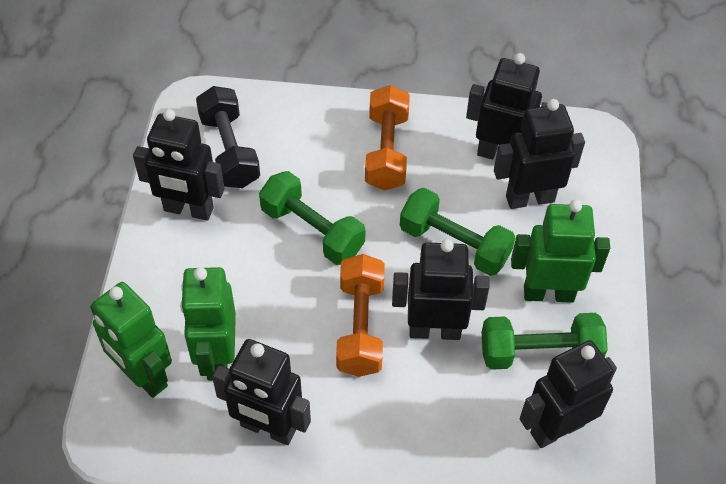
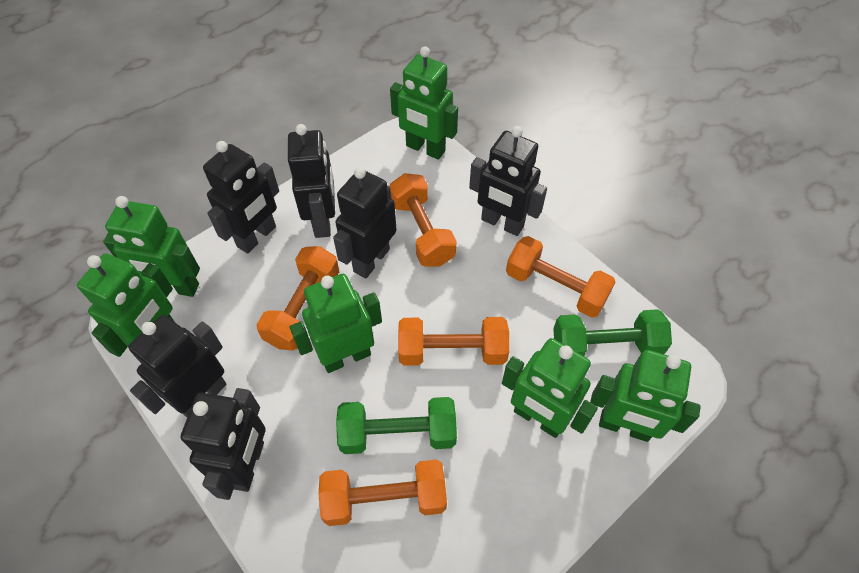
black dumbbell: 1 -> 0
green dumbbell: 3 -> 2
green robot: 3 -> 6
orange dumbbell: 2 -> 5

